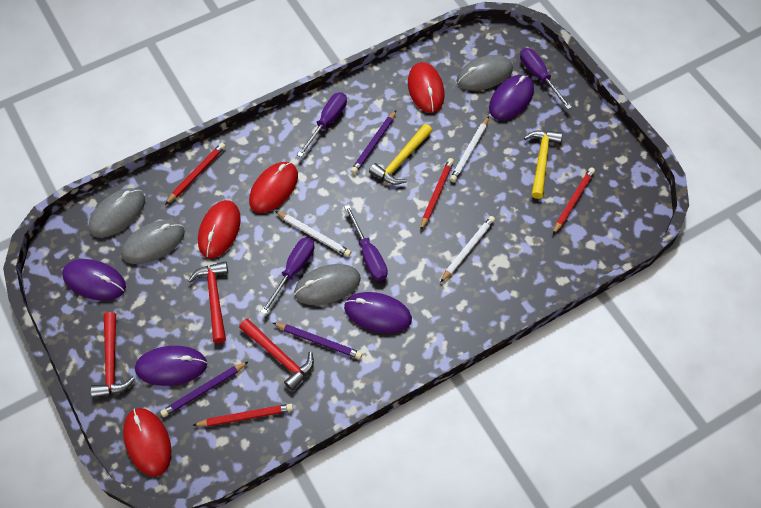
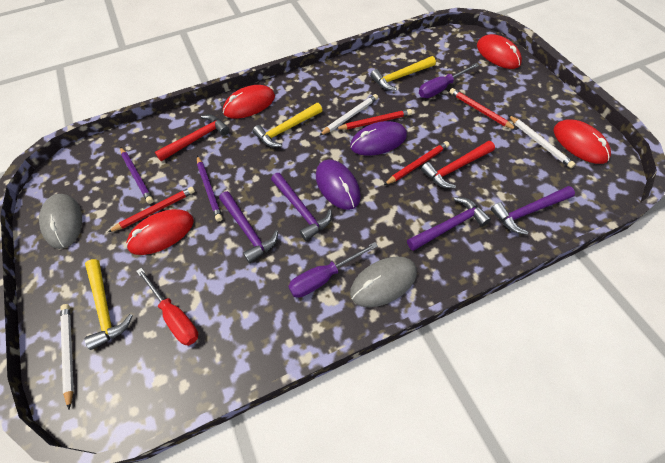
grey mouse: 4 -> 2
purple hammer: 0 -> 4
purple mouse: 4 -> 2
purple pencil: 3 -> 2
purple screwdriver: 4 -> 2
red hammer: 3 -> 2
red screwdriver: 0 -> 1
yellow hammer: 2 -> 3

